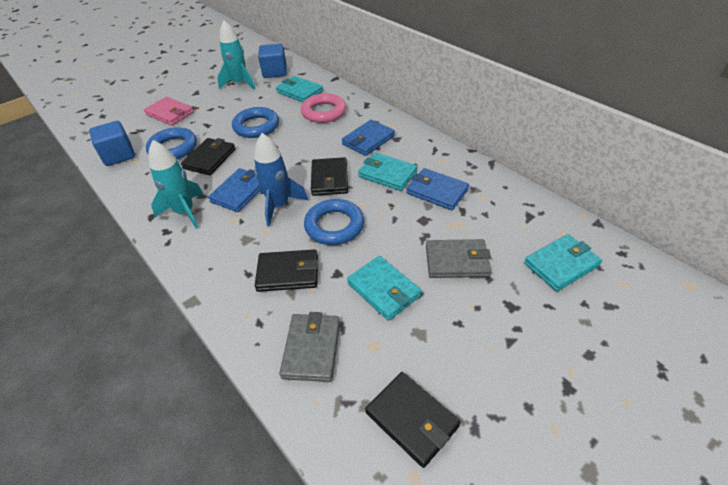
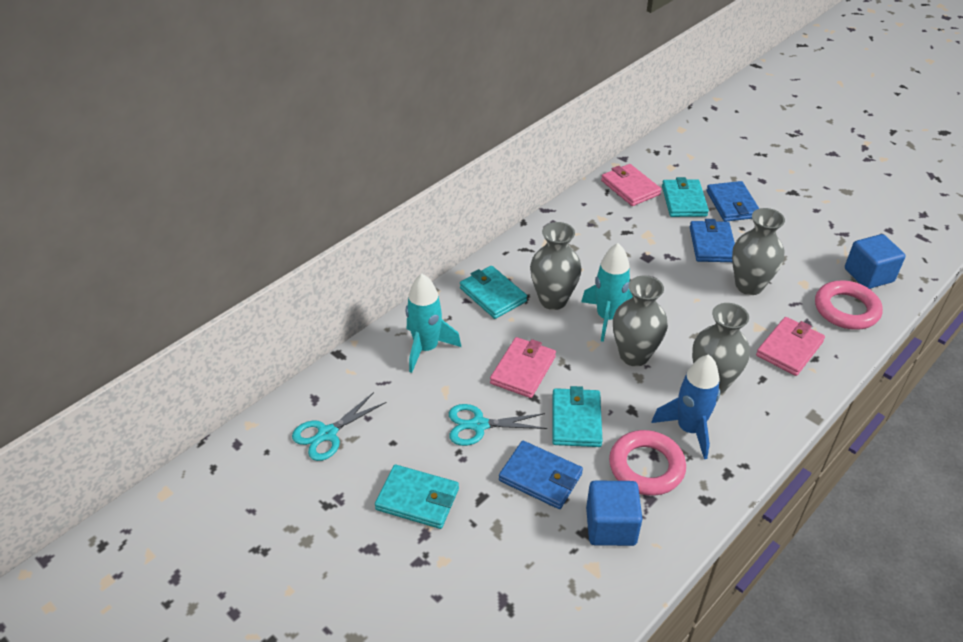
black wallet: 4 -> 0
blue ring: 3 -> 0
grey vase: 0 -> 4
grey wallet: 2 -> 0
pink ring: 1 -> 2
pink wallet: 1 -> 3
turquoise scissors: 0 -> 2

